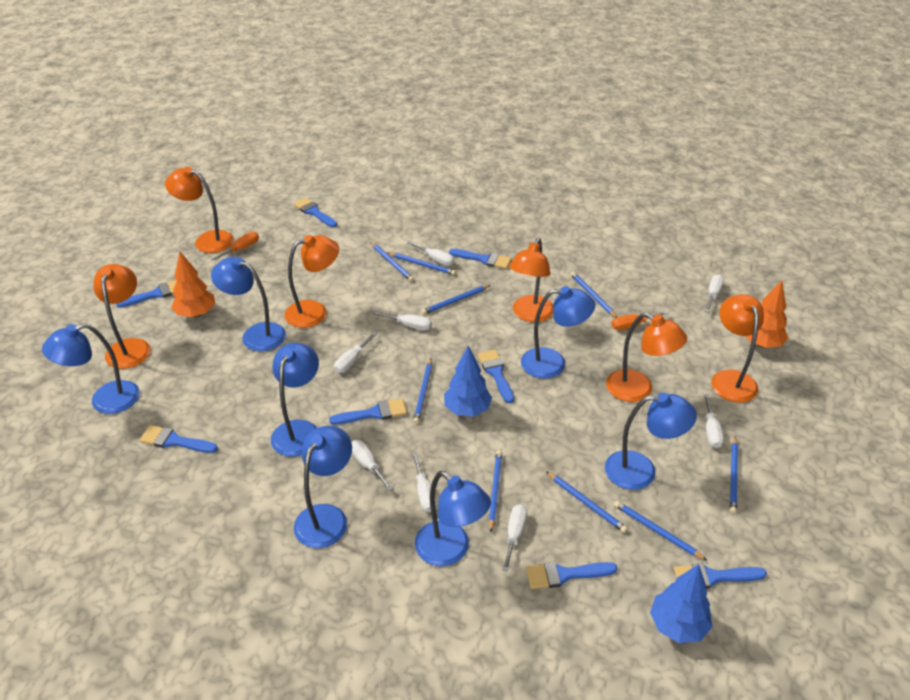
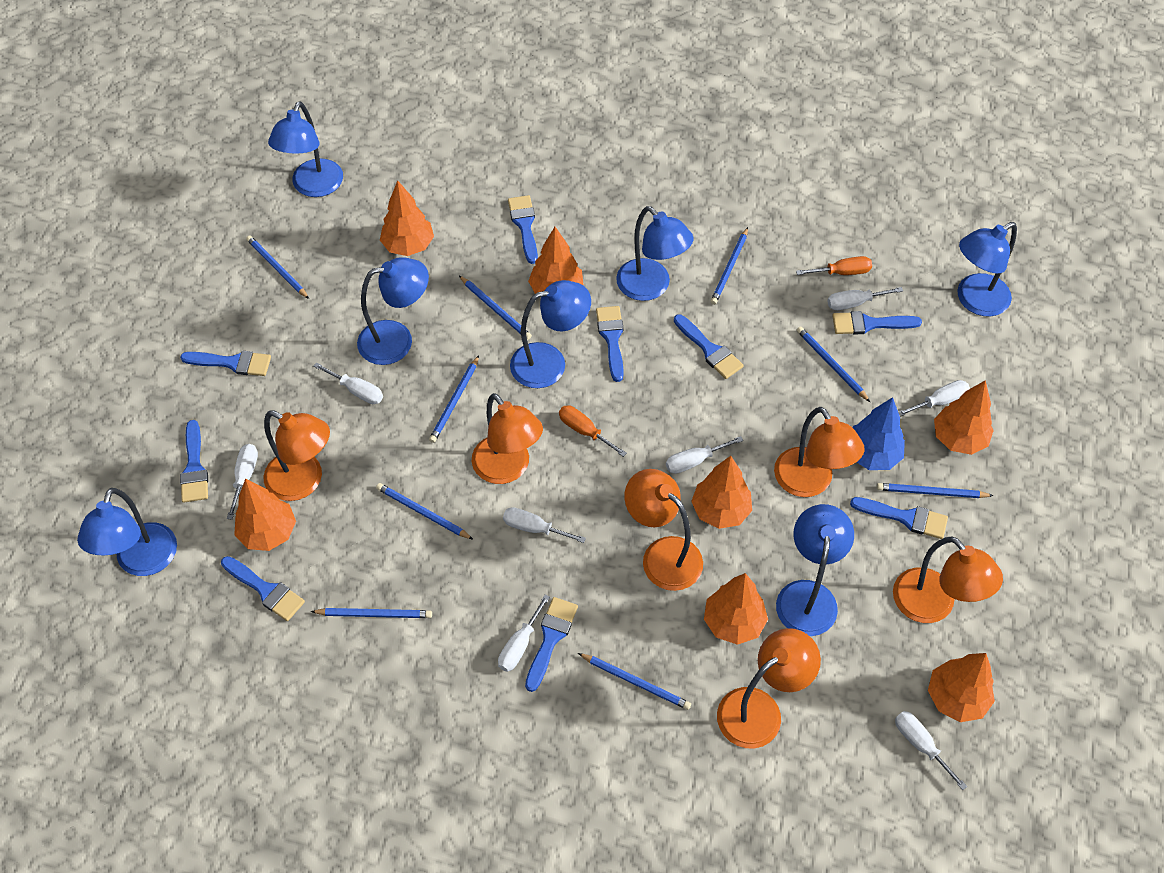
blue brush: 8 -> 9
blue tree: 2 -> 1
orange tree: 2 -> 7

